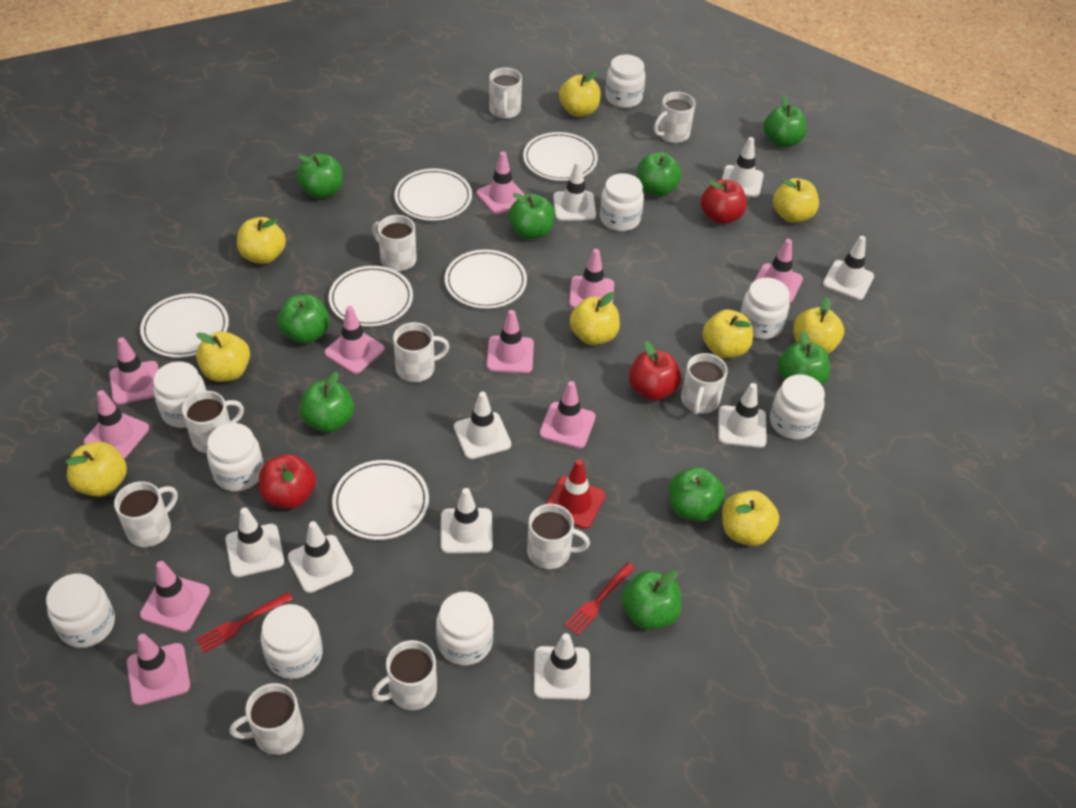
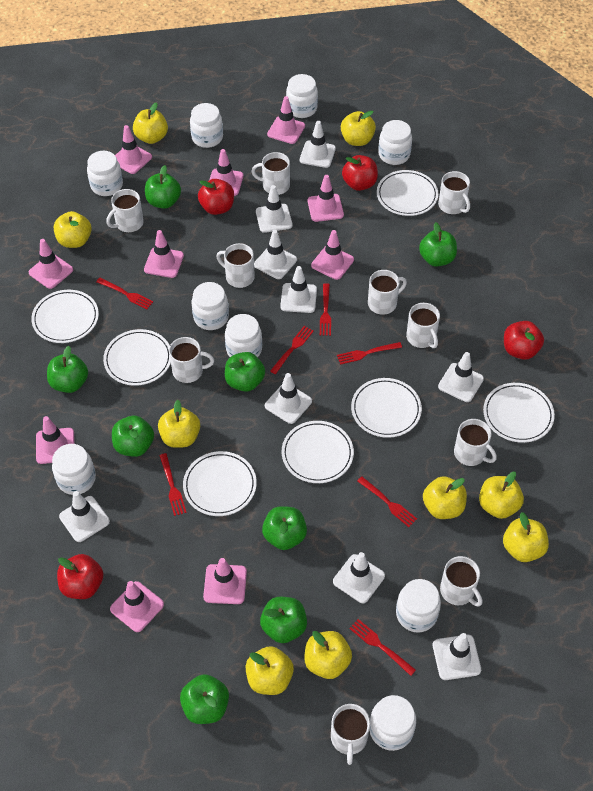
green apple: 9 -> 8
red apple: 3 -> 4
red fork: 2 -> 7
red traffic cone: 1 -> 0
white plate: 6 -> 7

